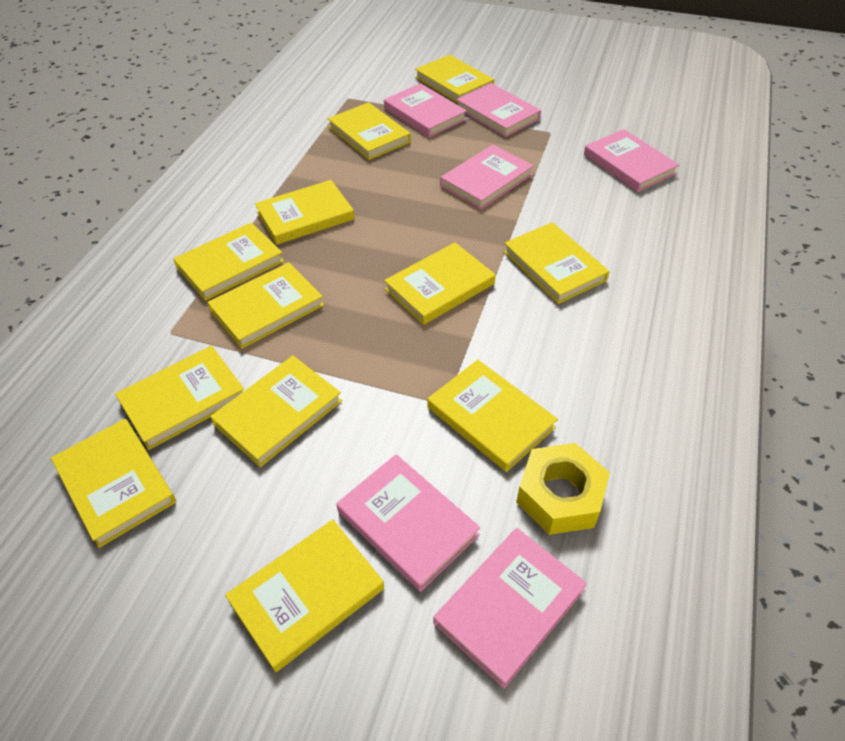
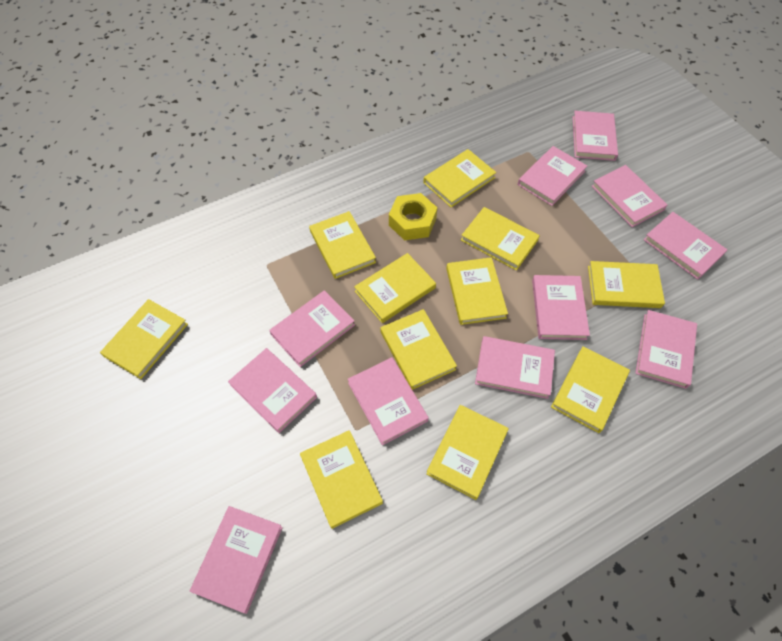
pink book: 6 -> 11
yellow book: 12 -> 11

